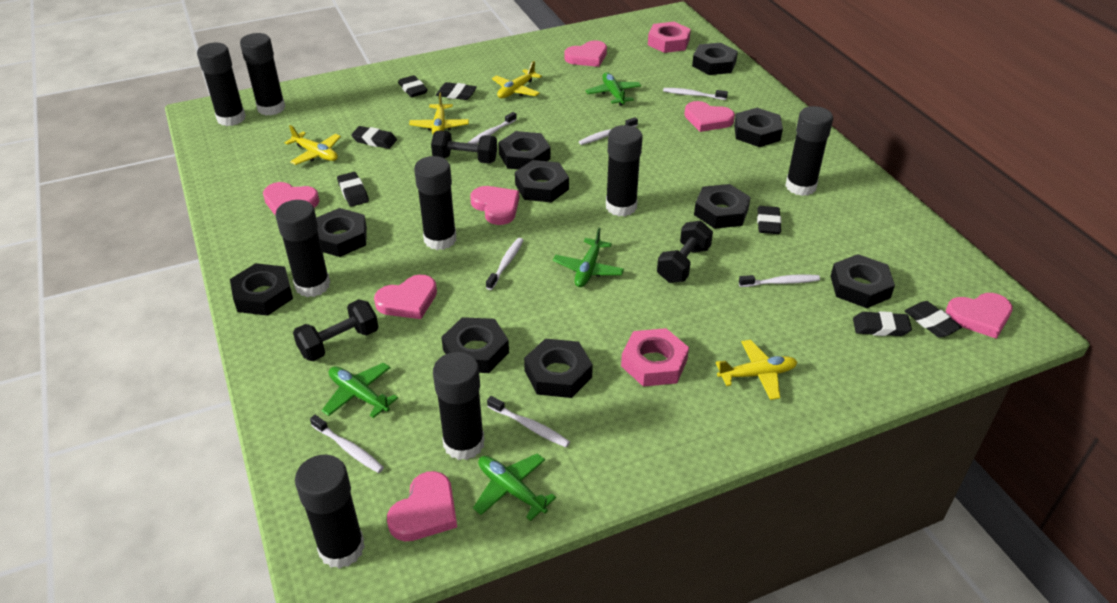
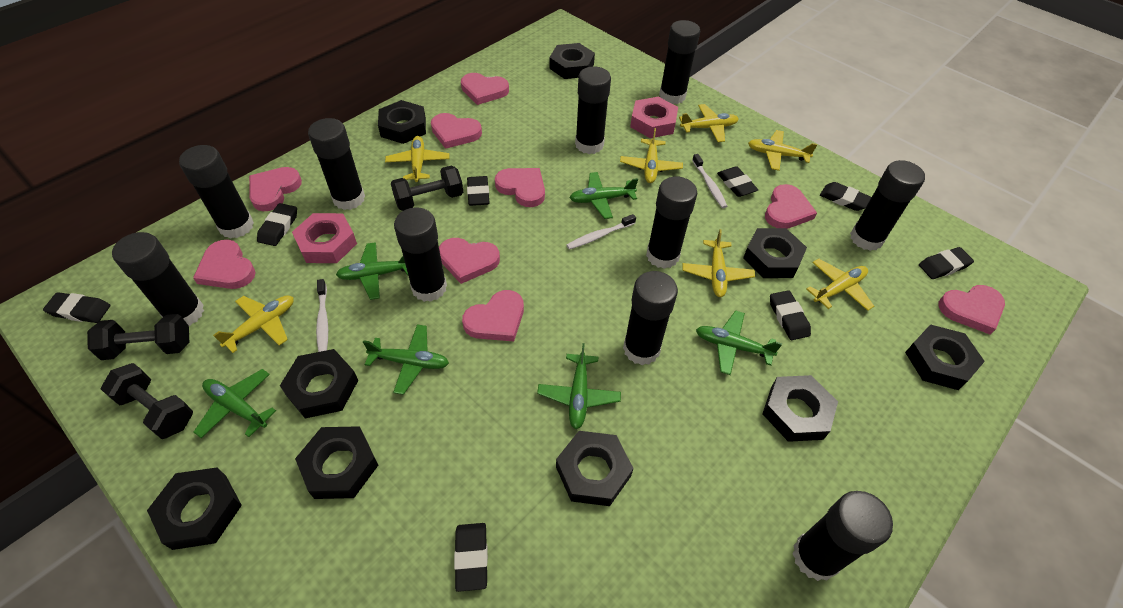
black eraser: 7 -> 8
black glue stick: 8 -> 10
black nut: 10 -> 9
green plane: 4 -> 6
pink heart: 7 -> 9
white toothbrush: 7 -> 3
yellow plane: 4 -> 7

